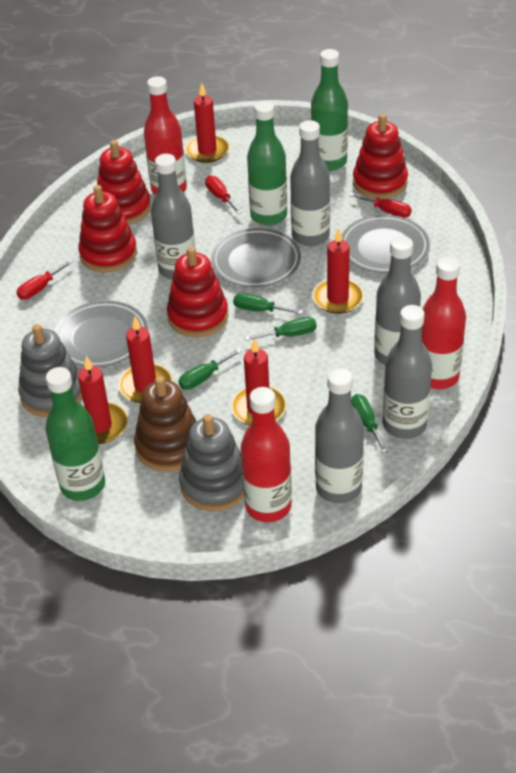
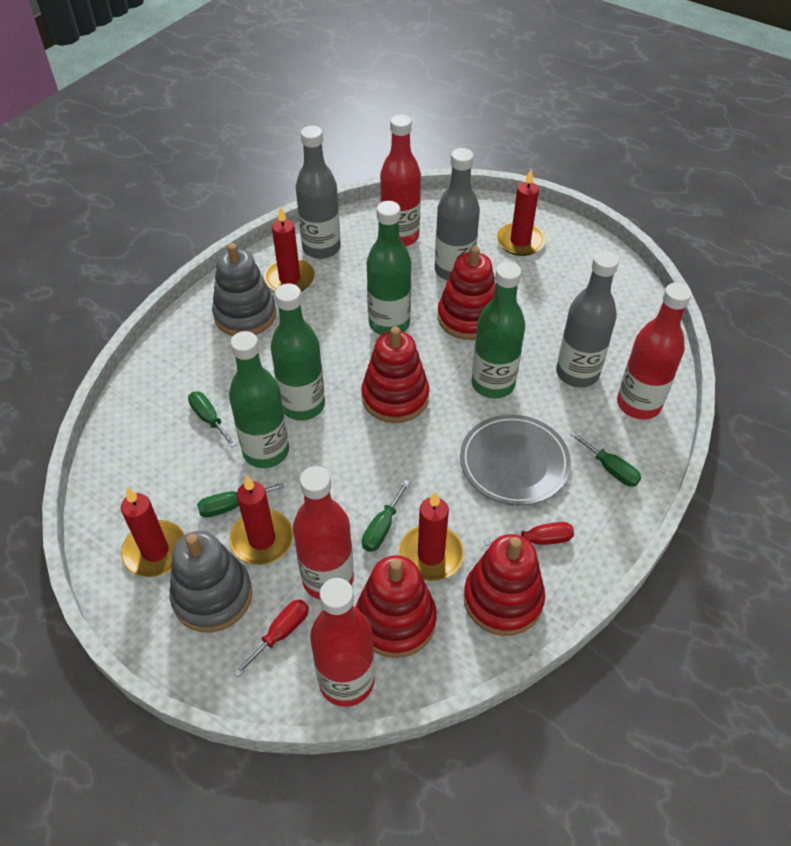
brown stacking toy: 1 -> 0
green bottle: 3 -> 4
grey bottle: 5 -> 3
grey plate: 3 -> 1
red bottle: 3 -> 4
red screwdriver: 3 -> 2

